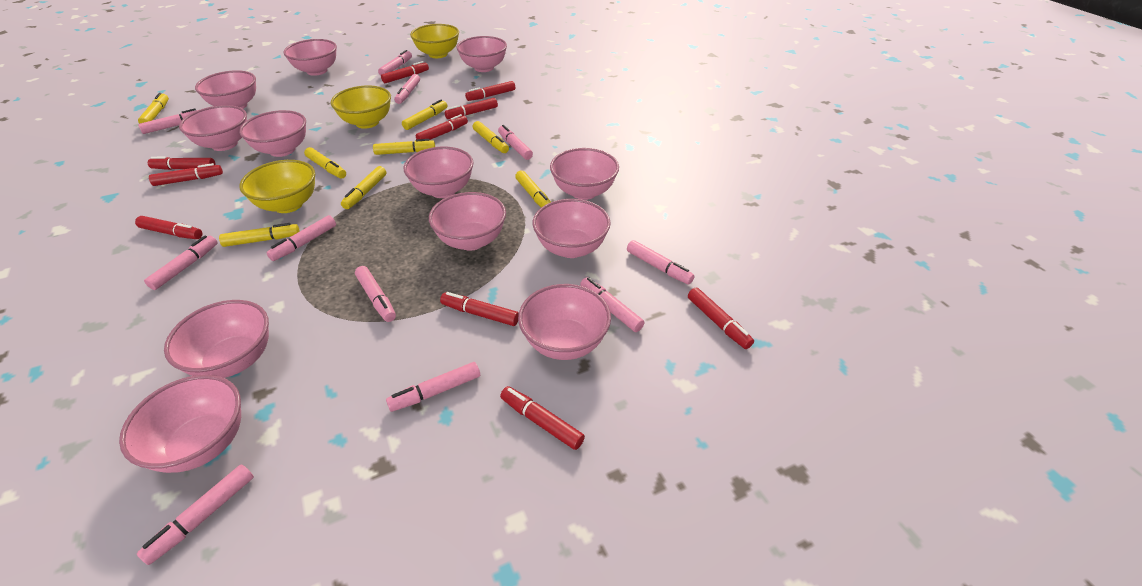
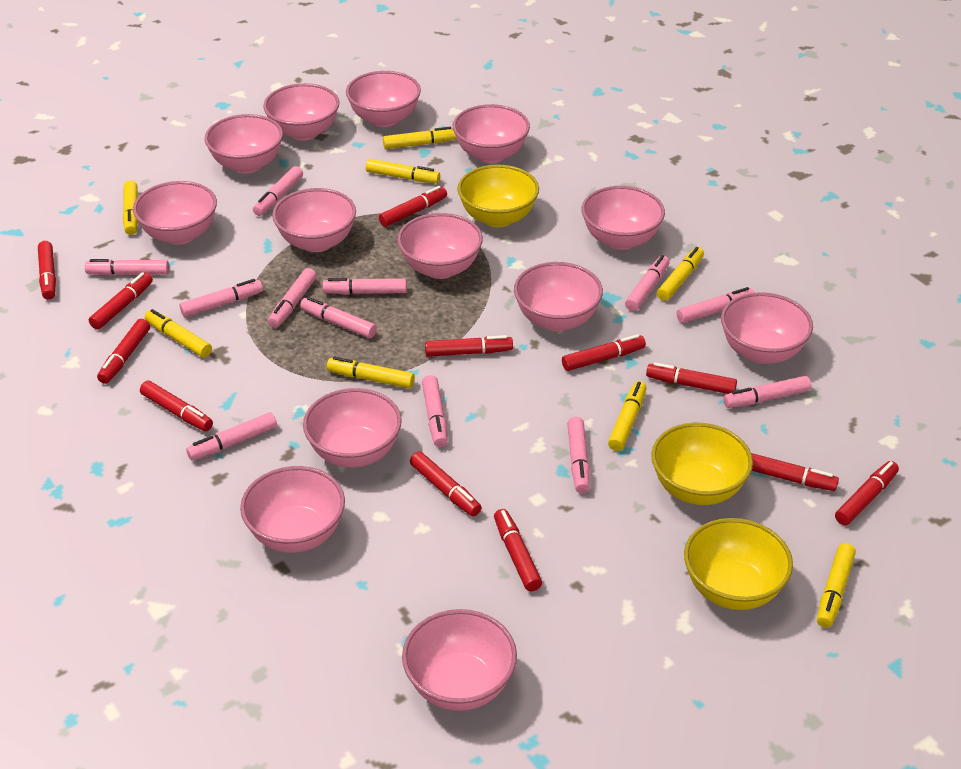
pink bowl: 12 -> 13
pink marker: 11 -> 12
red marker: 10 -> 12

